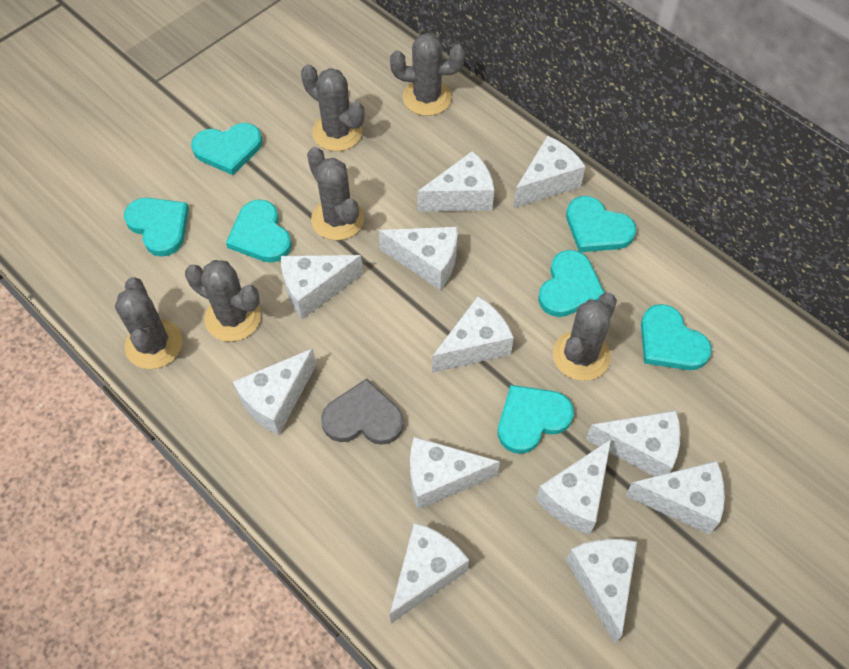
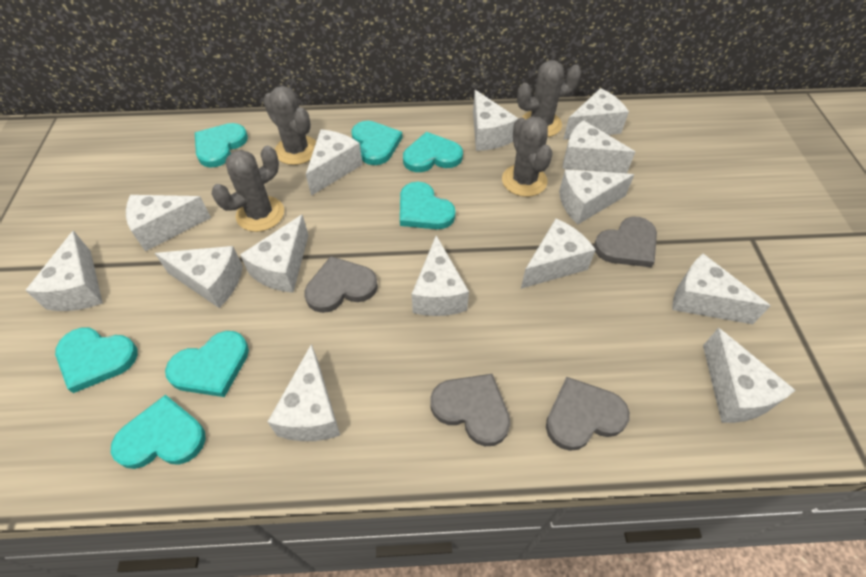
grey cactus: 6 -> 4
grey heart: 1 -> 4
white cheese: 12 -> 14

